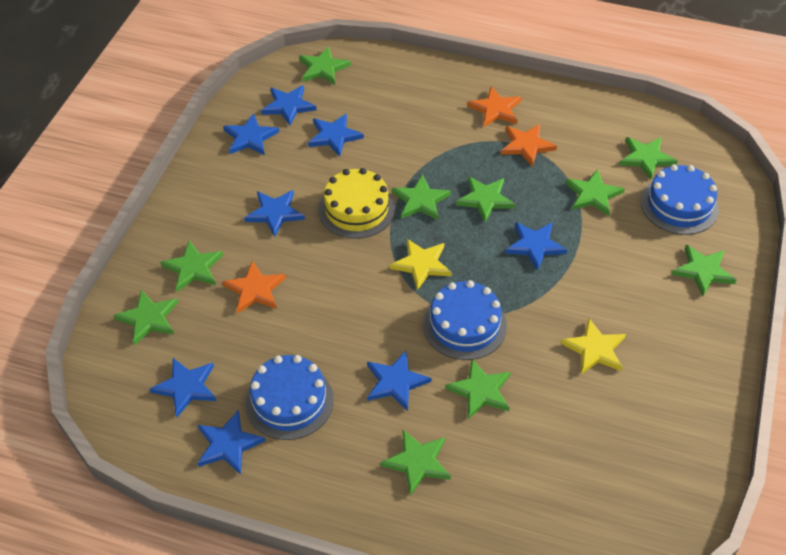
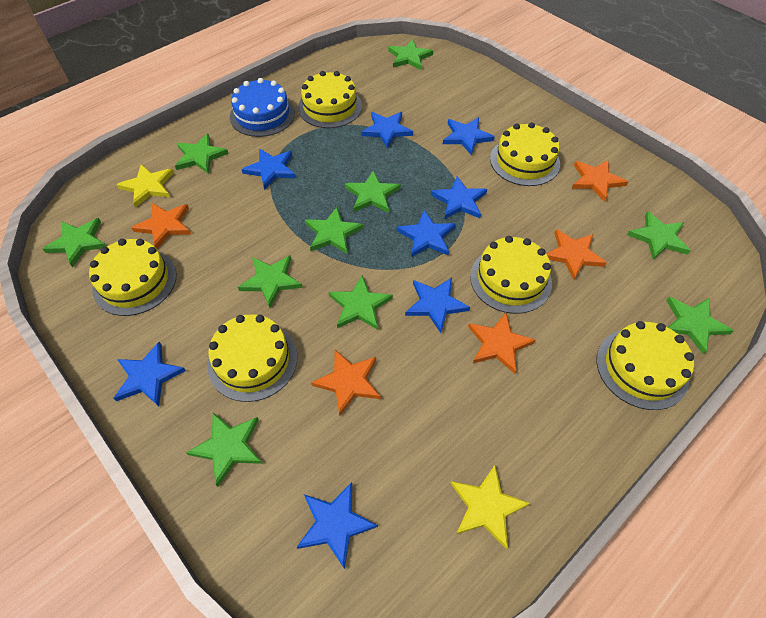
blue cake: 3 -> 1
orange star: 3 -> 5
yellow cake: 1 -> 6

